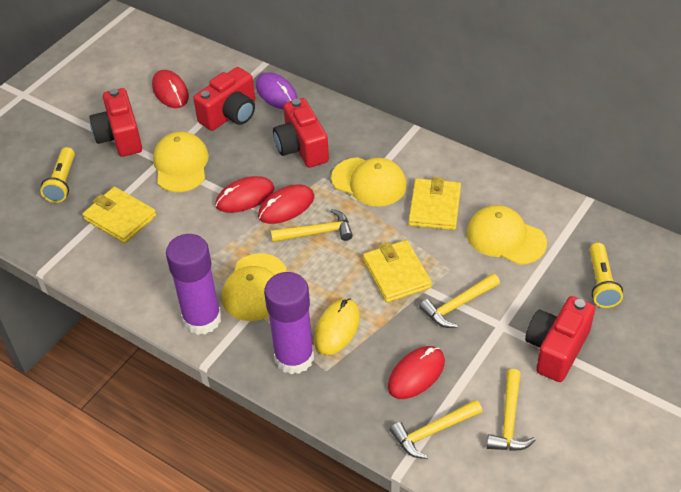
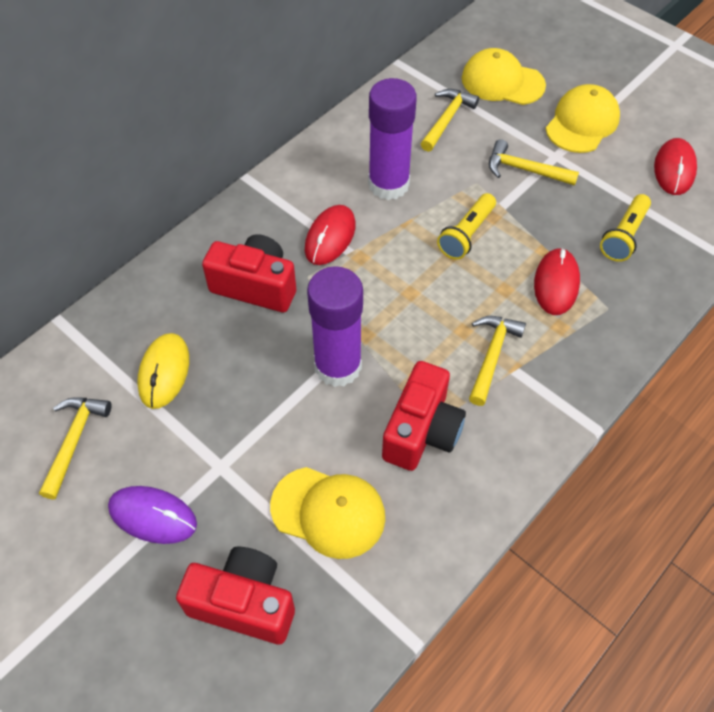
red camera: 4 -> 3
red mouse: 4 -> 3
yellow cap: 4 -> 3
yellow wallet: 3 -> 0

